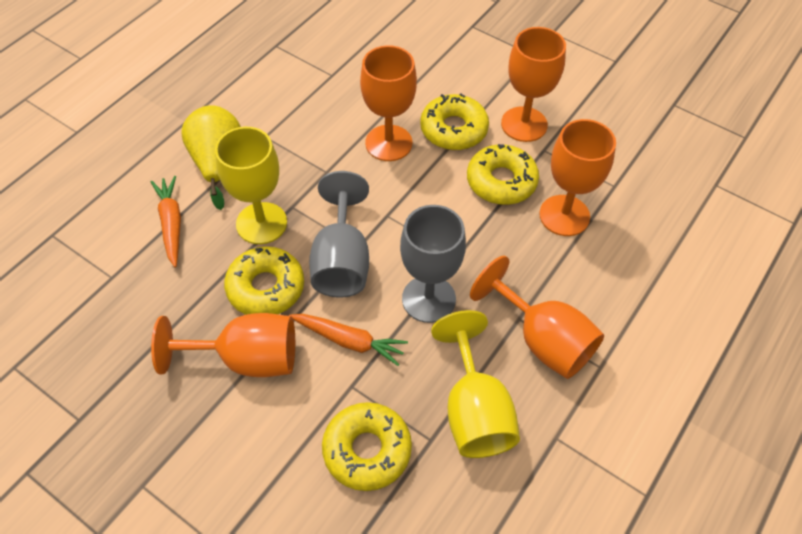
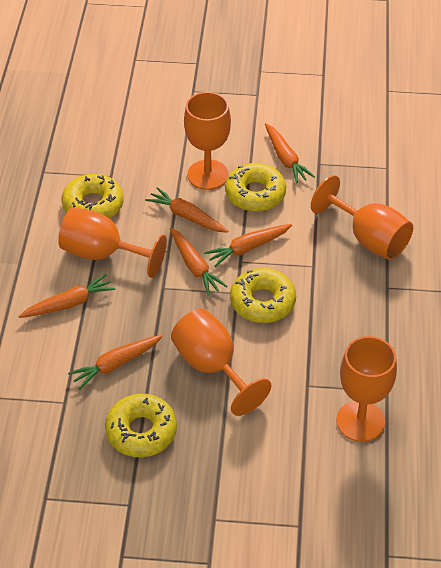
grey goblet: 2 -> 0
orange carrot: 2 -> 6
yellow goblet: 2 -> 0
yellow pear: 1 -> 0

